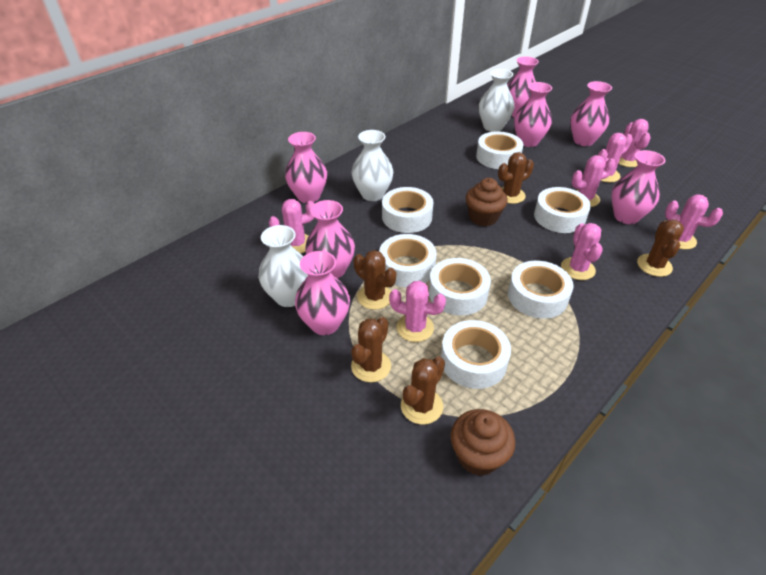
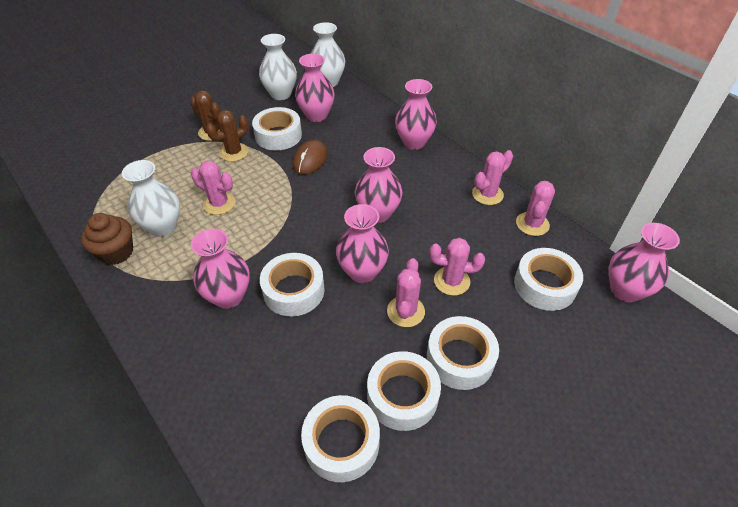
brown cactus: 5 -> 2
brown cupcake: 2 -> 1
brown mouse: 0 -> 1
pink cactus: 7 -> 5
pink vase: 7 -> 6
white tape: 7 -> 6

